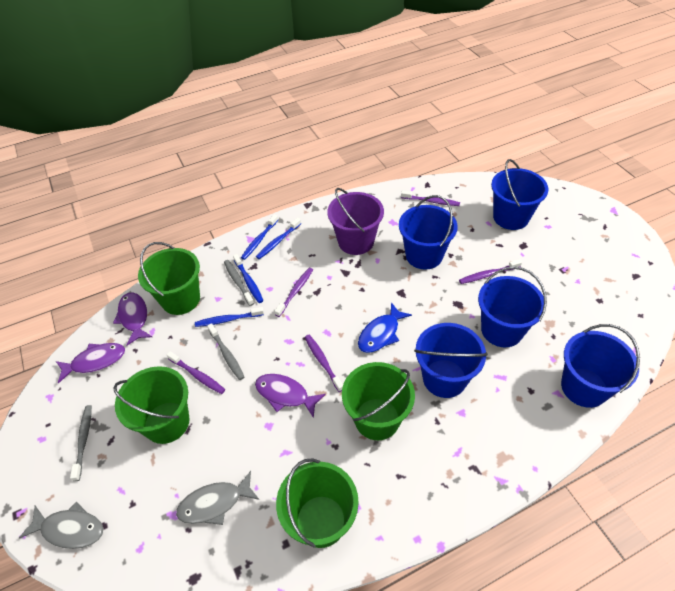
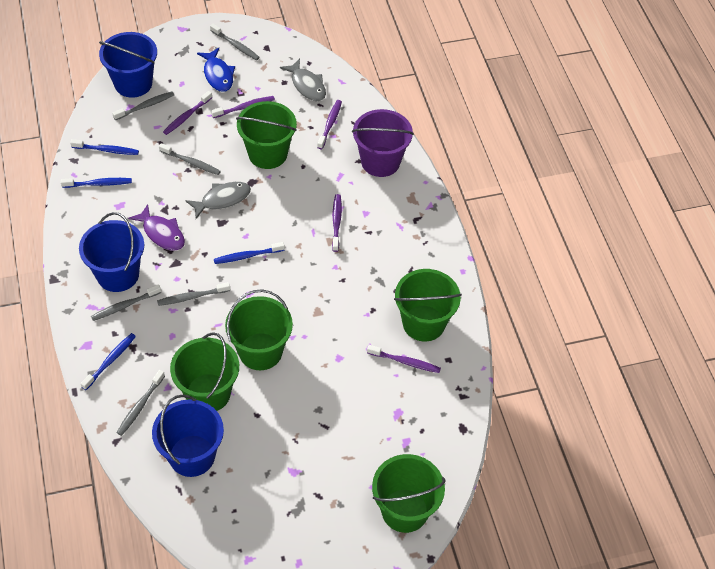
blue bucket: 5 -> 3
green bucket: 4 -> 5
grey toothbrush: 3 -> 6
purple fish: 3 -> 1

